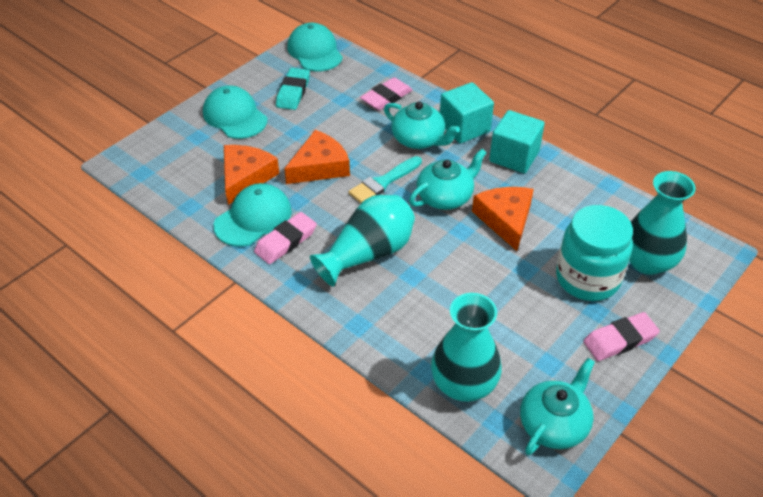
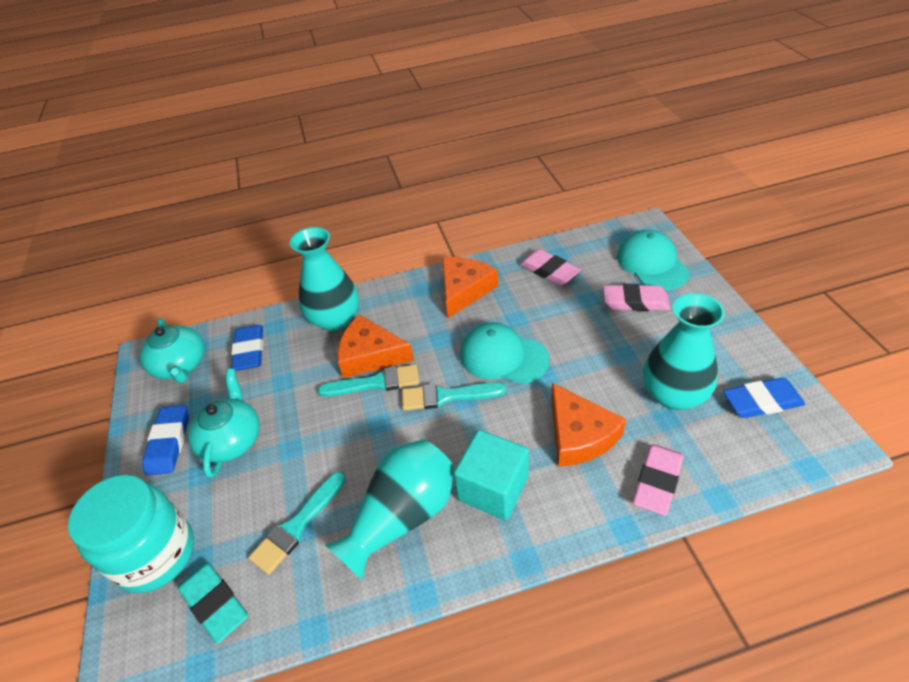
blue eraser: 0 -> 3
turquoise brush: 1 -> 3
turquoise cap: 3 -> 2
turquoise cube: 2 -> 1
turquoise teapot: 3 -> 2

